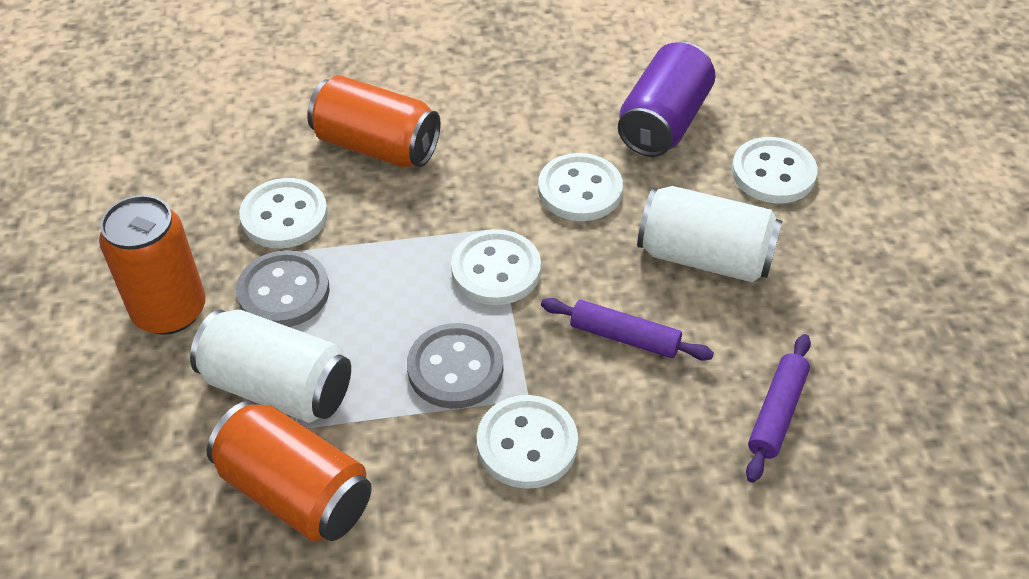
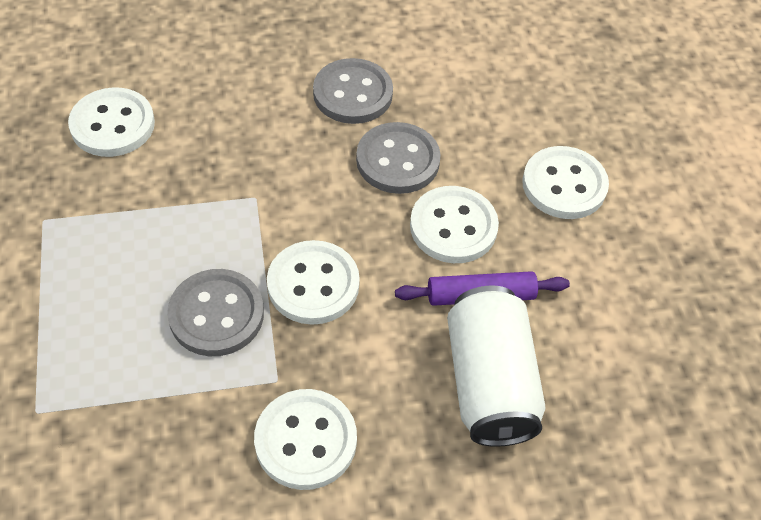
grey button: 2 -> 3
orange can: 3 -> 0
purple can: 1 -> 0
purple rolling pin: 2 -> 1
white can: 2 -> 1

